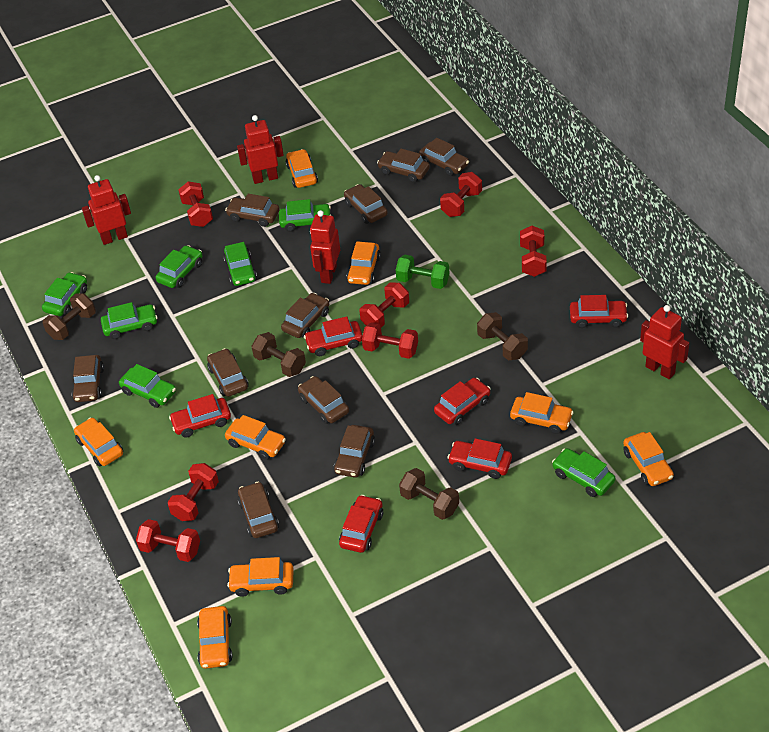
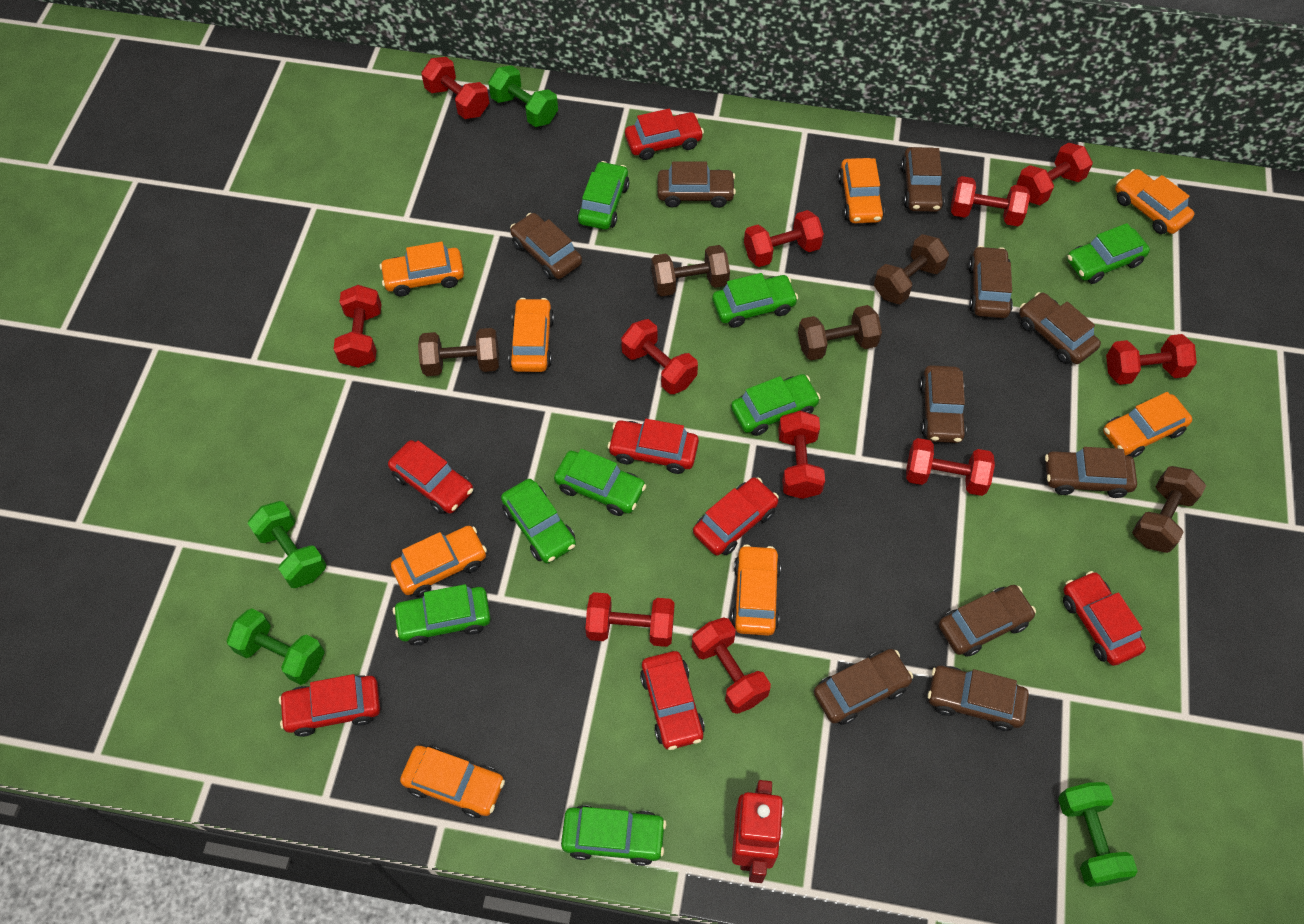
brown dumbbell: 4 -> 5
green car: 7 -> 8
green dumbbell: 1 -> 4
red car: 6 -> 7
red dumbbell: 7 -> 11
red robot: 4 -> 1

